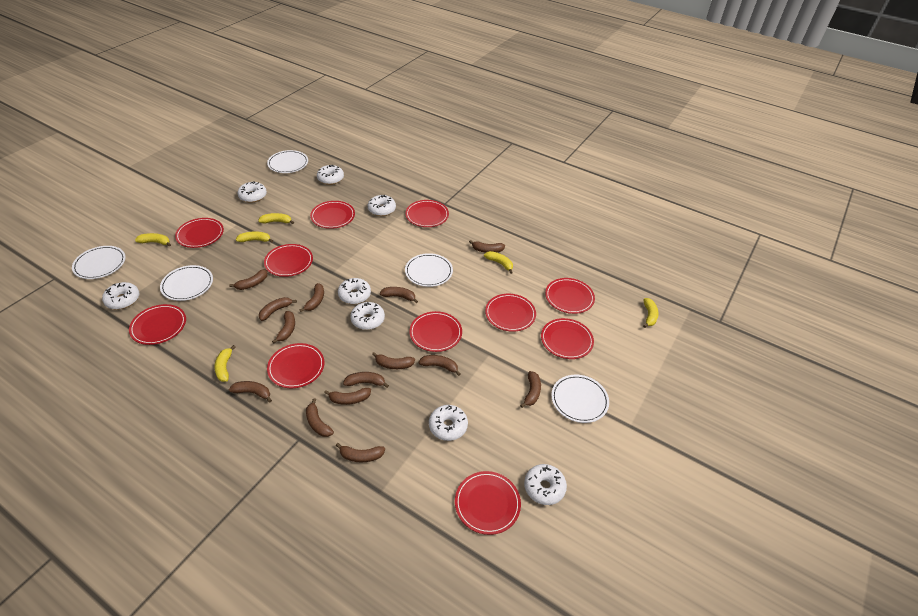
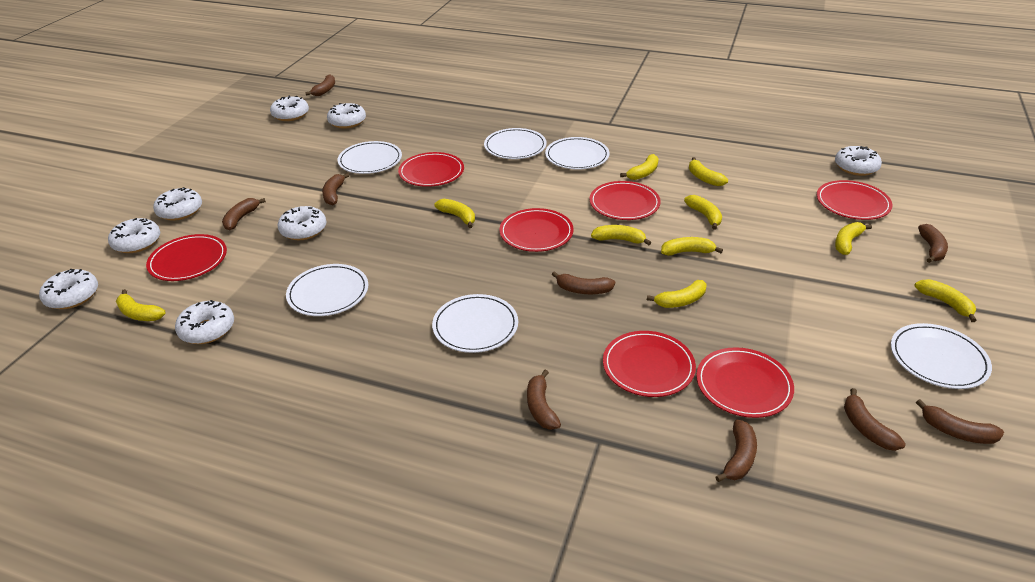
brown banana: 14 -> 9
red plate: 11 -> 7
white plate: 5 -> 6
yellow banana: 6 -> 10

